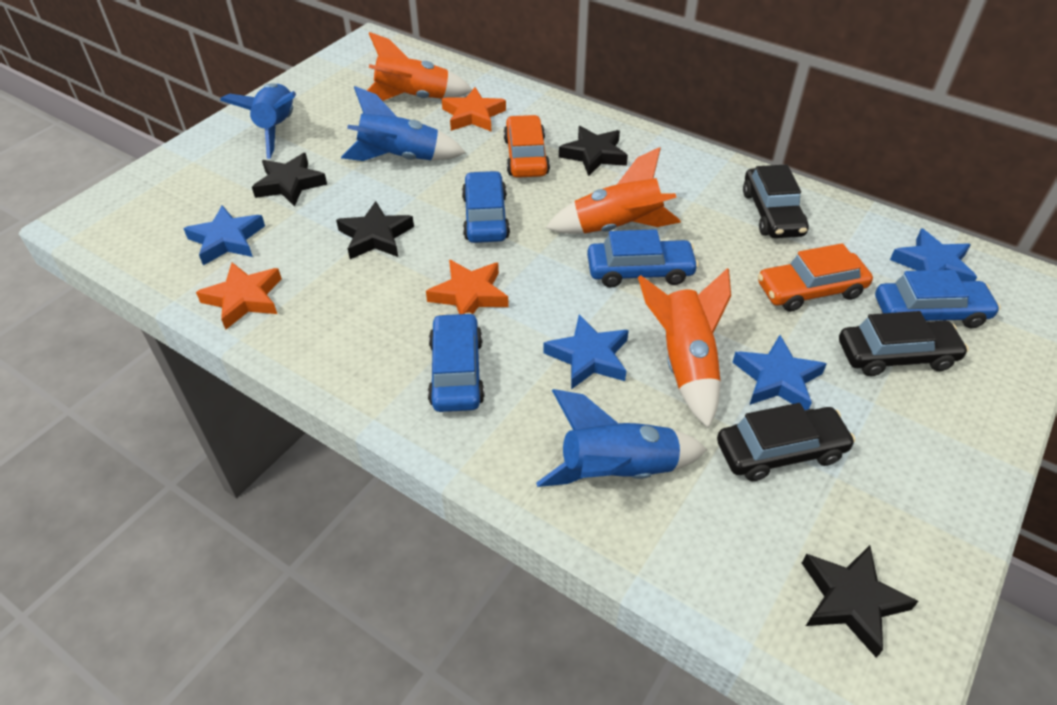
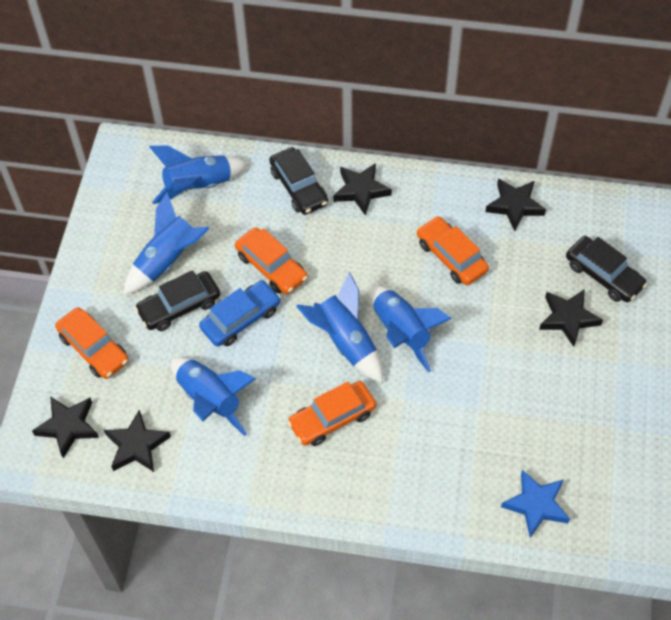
black star: 4 -> 5
blue car: 4 -> 1
blue rocket: 3 -> 5
blue star: 4 -> 1
orange car: 2 -> 4
orange rocket: 3 -> 0
orange star: 3 -> 0

